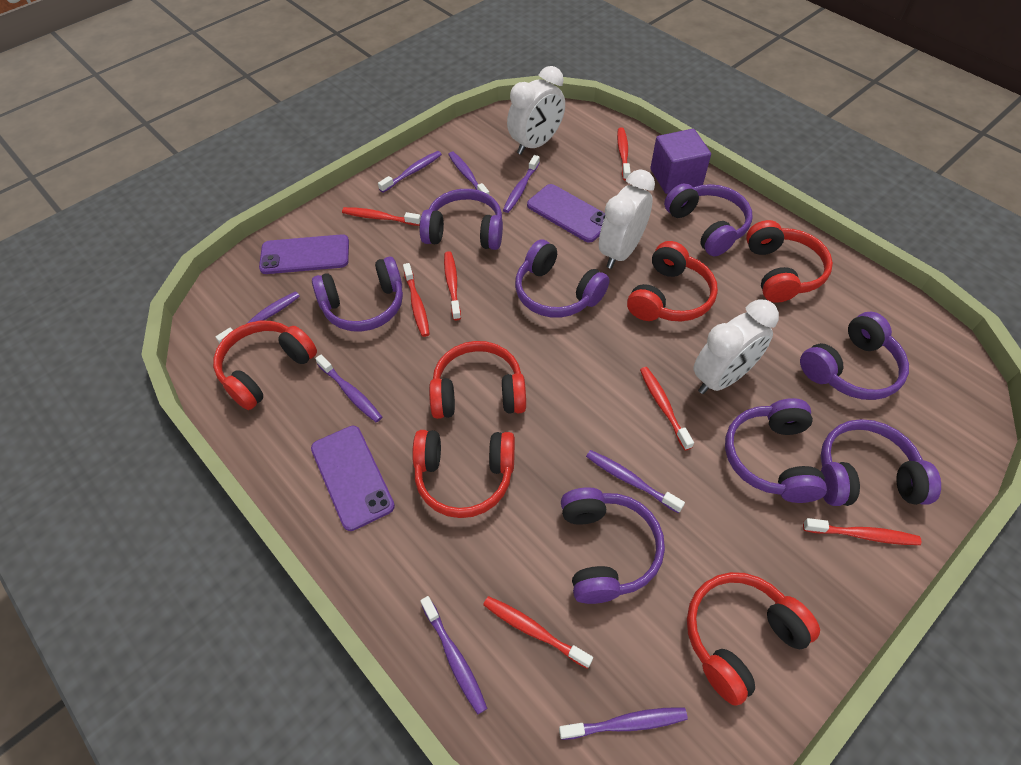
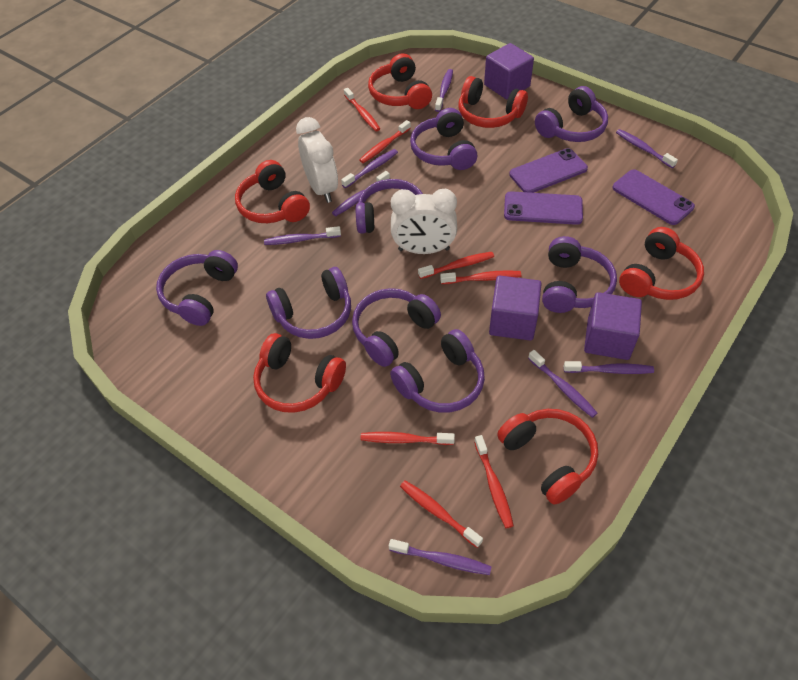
purple cube: 1 -> 3
white clock: 3 -> 2

